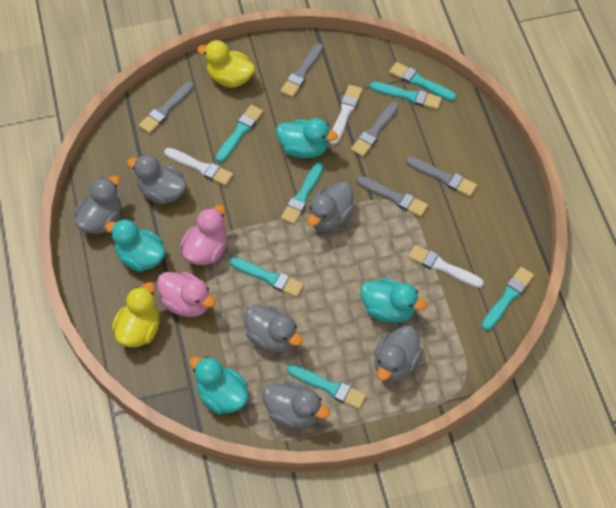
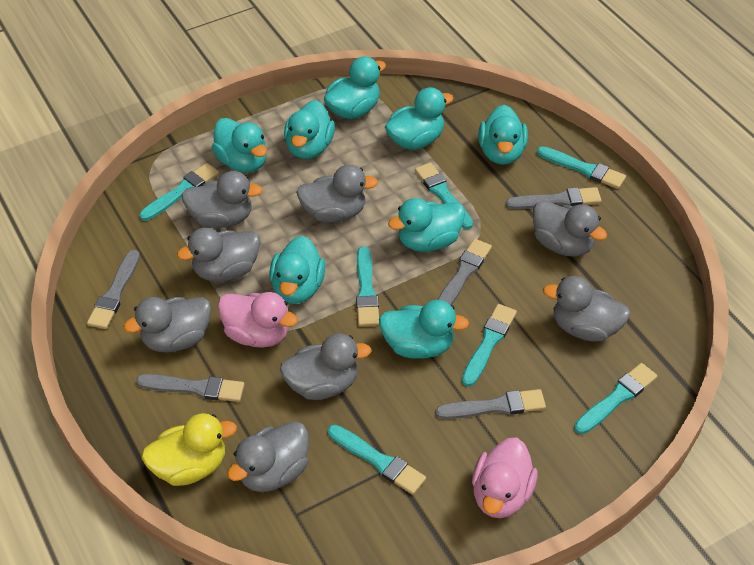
grey duck: 6 -> 8
turquoise duck: 4 -> 8
white brush: 3 -> 0
yellow duck: 2 -> 1

